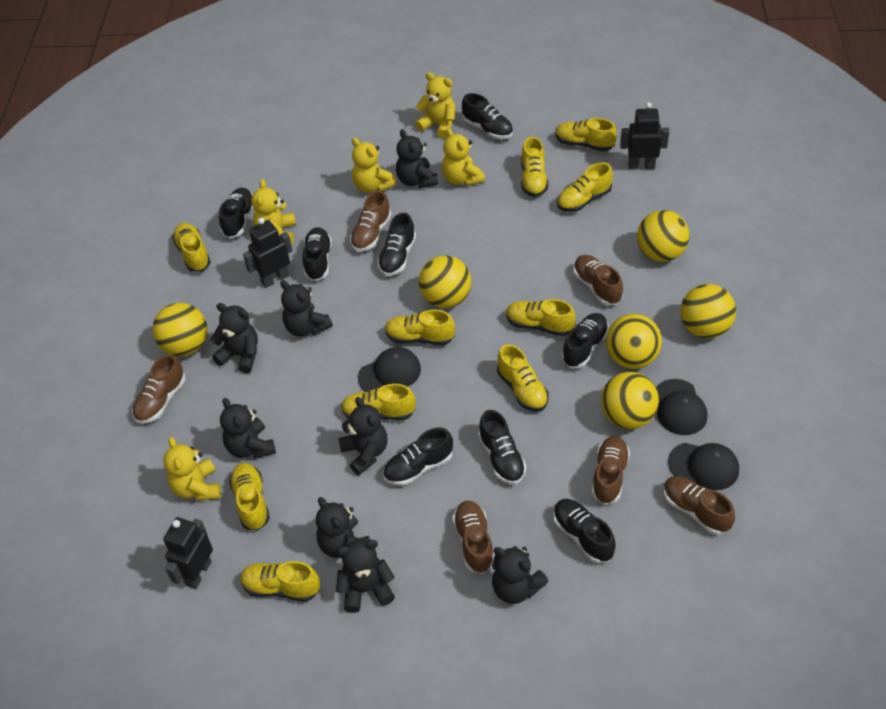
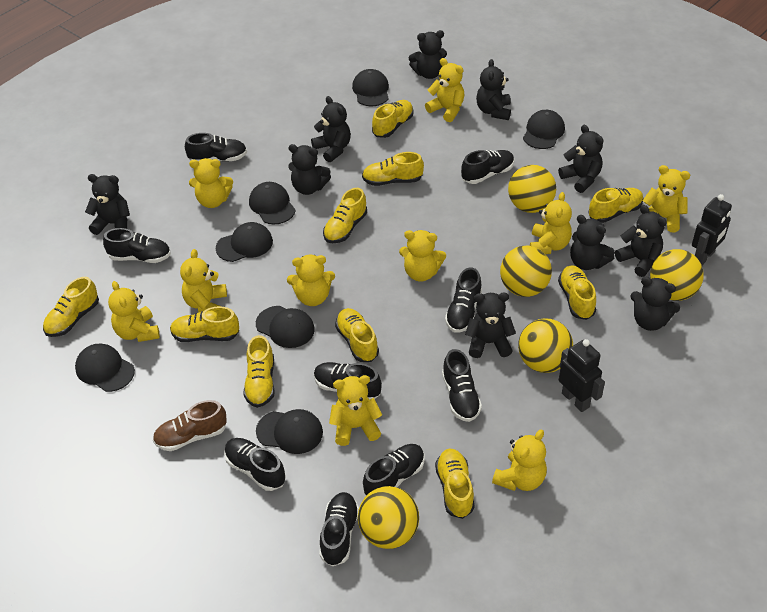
black cap: 3 -> 7
black robot: 3 -> 2
black shoe: 8 -> 9
black teddy bear: 8 -> 10
brown shoe: 6 -> 1
yellow ball: 6 -> 5
yellow teddy bear: 5 -> 10

